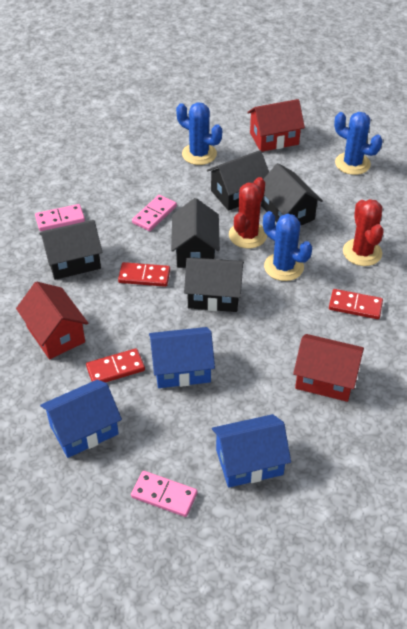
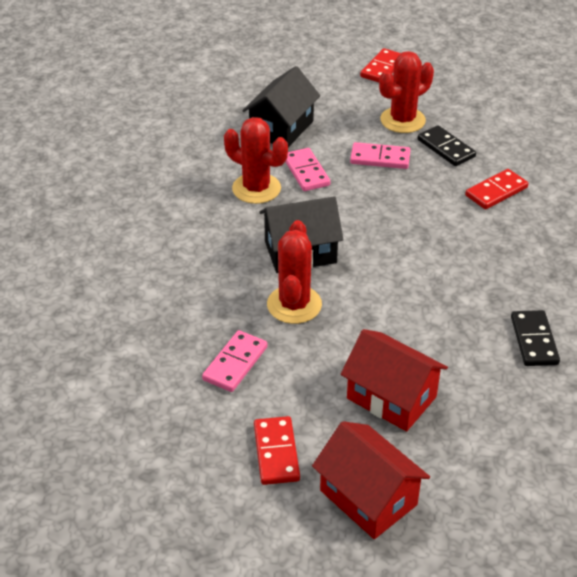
black domino: 0 -> 2
black house: 5 -> 2
blue cactus: 3 -> 0
blue house: 3 -> 0
red cactus: 2 -> 3
red house: 3 -> 2

